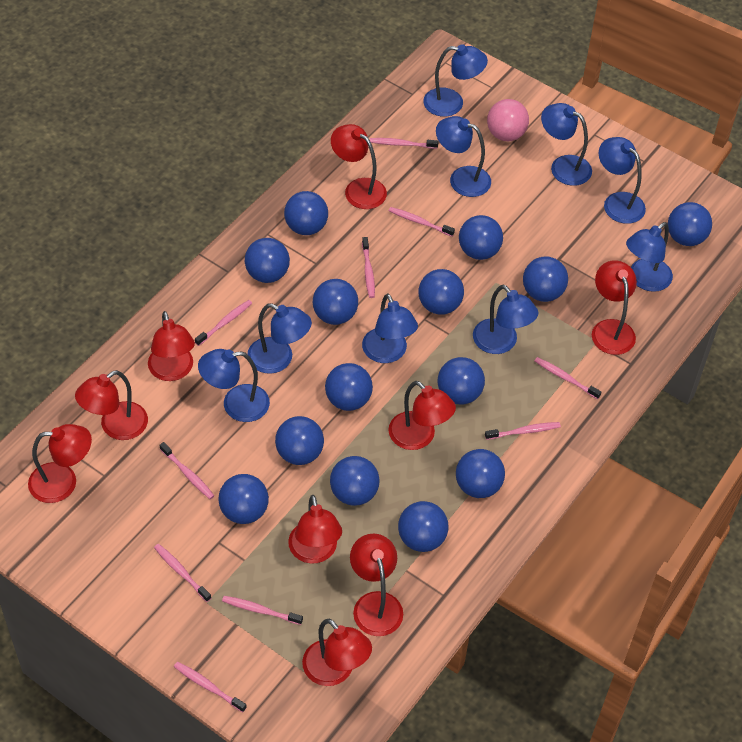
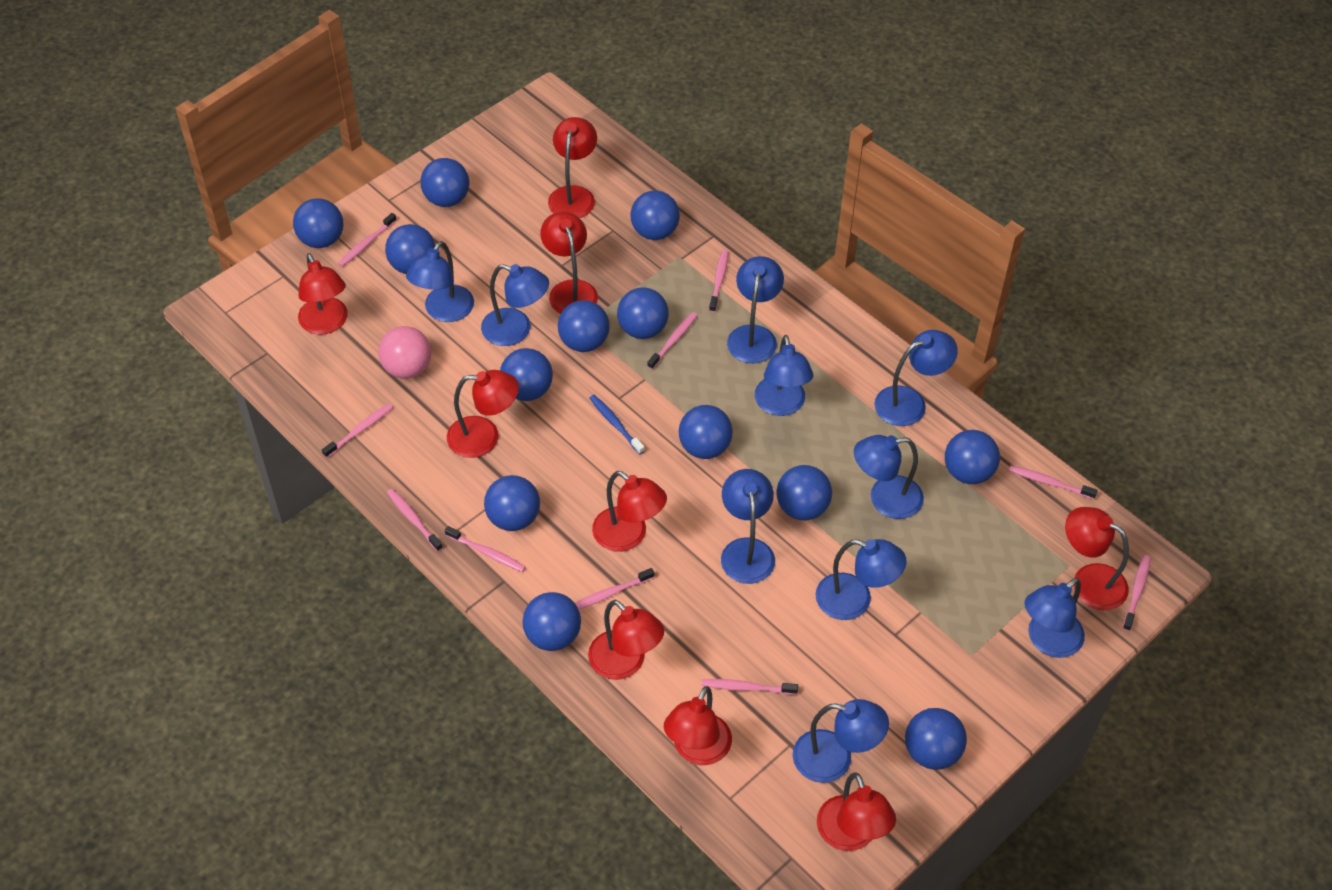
blue ball: 14 -> 13
blue lamp: 9 -> 10
blue toothbrush: 0 -> 1

